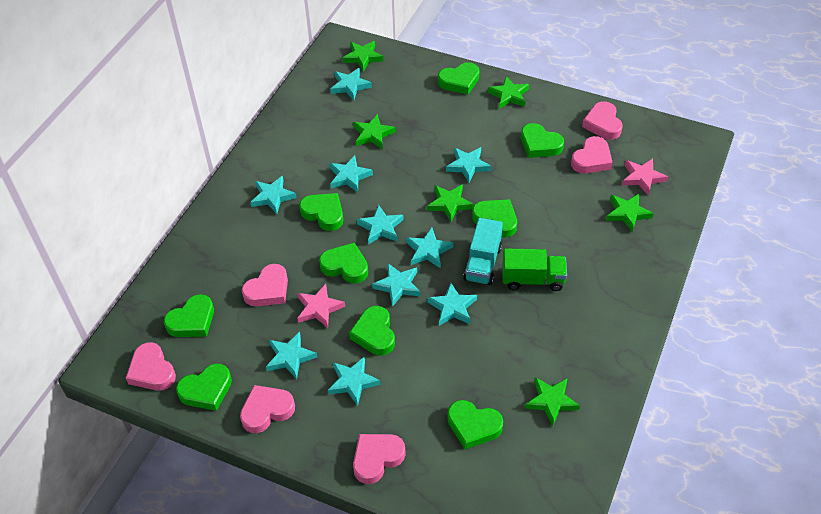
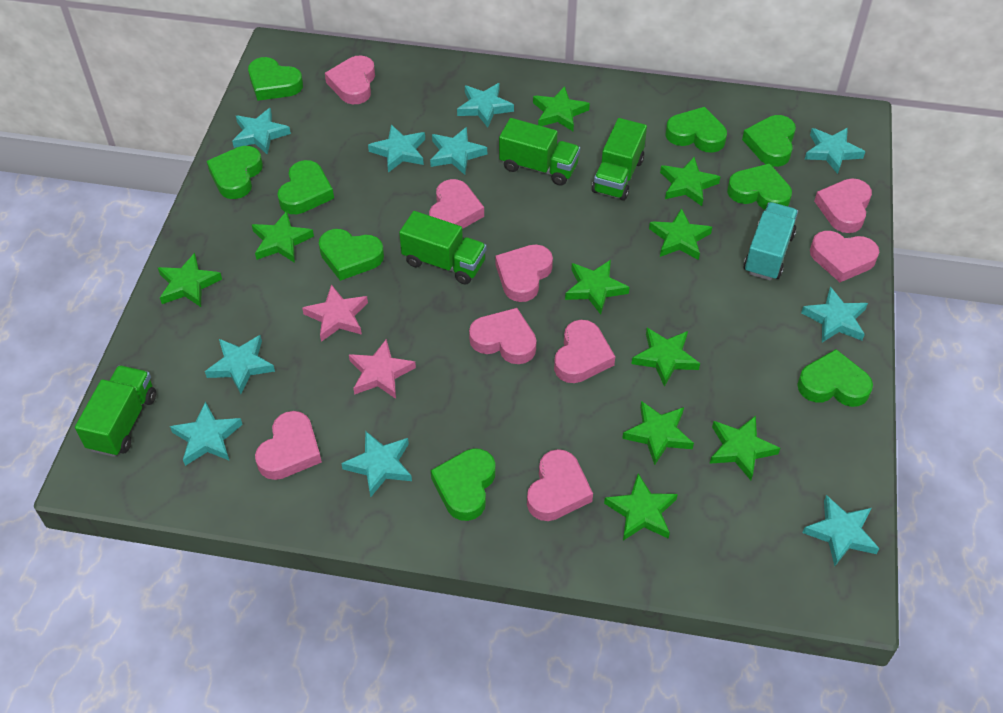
green star: 6 -> 10
green truck: 1 -> 4
pink heart: 6 -> 9

